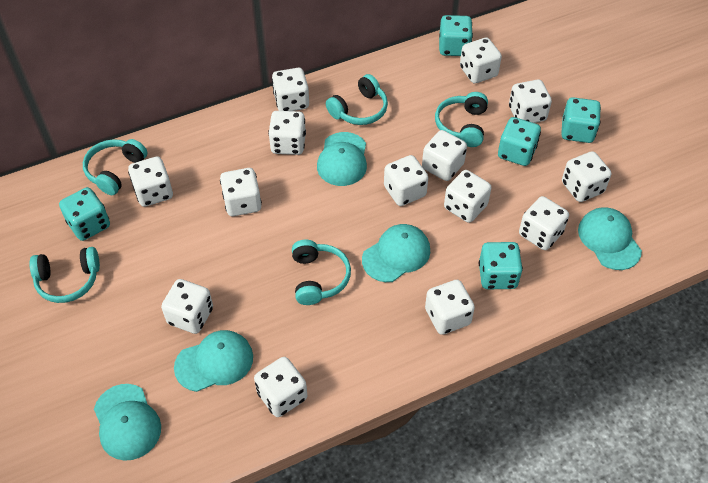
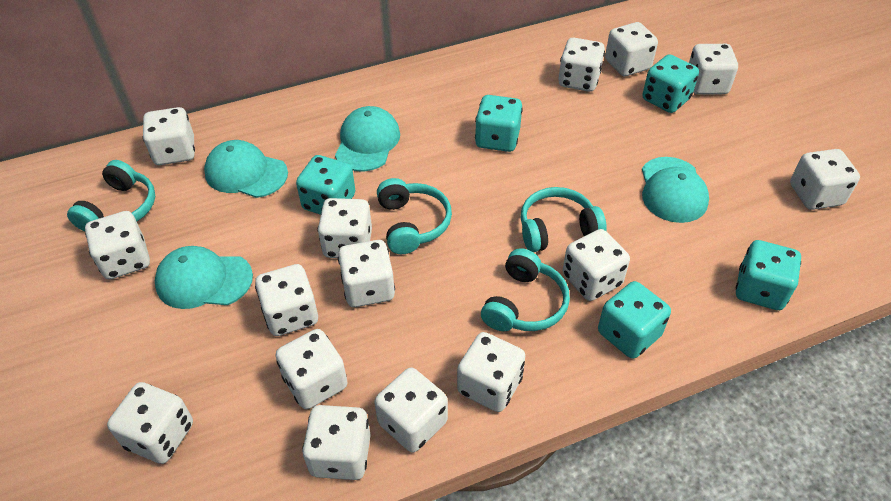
turquoise cap: 5 -> 4
turquoise headphones: 5 -> 4
white dice: 14 -> 15

